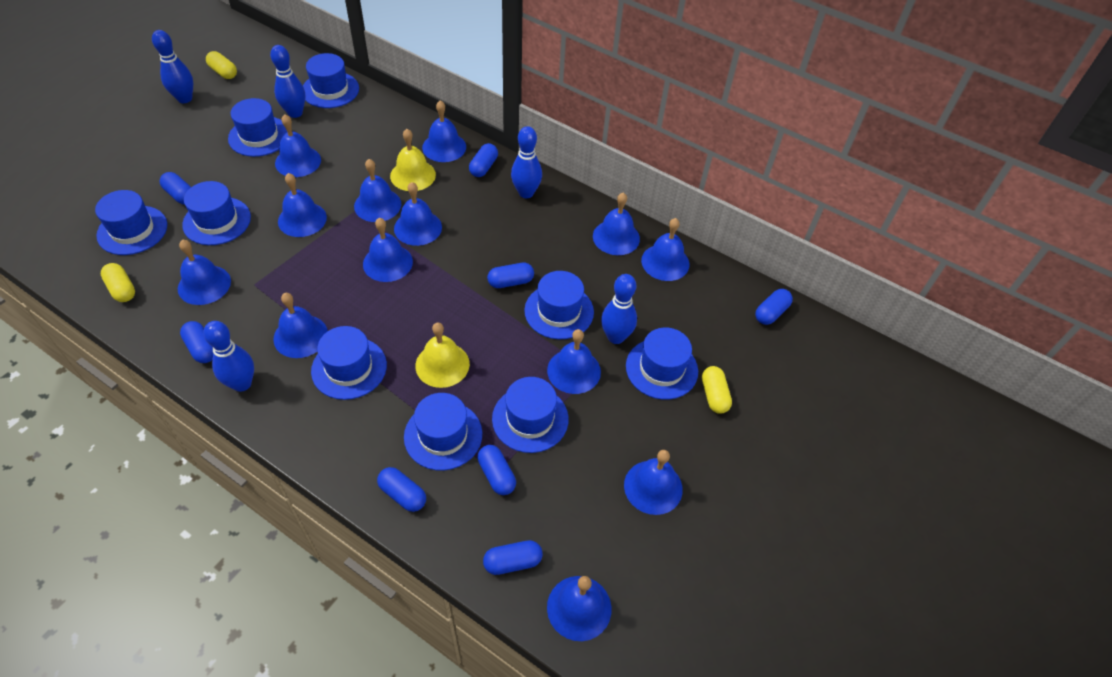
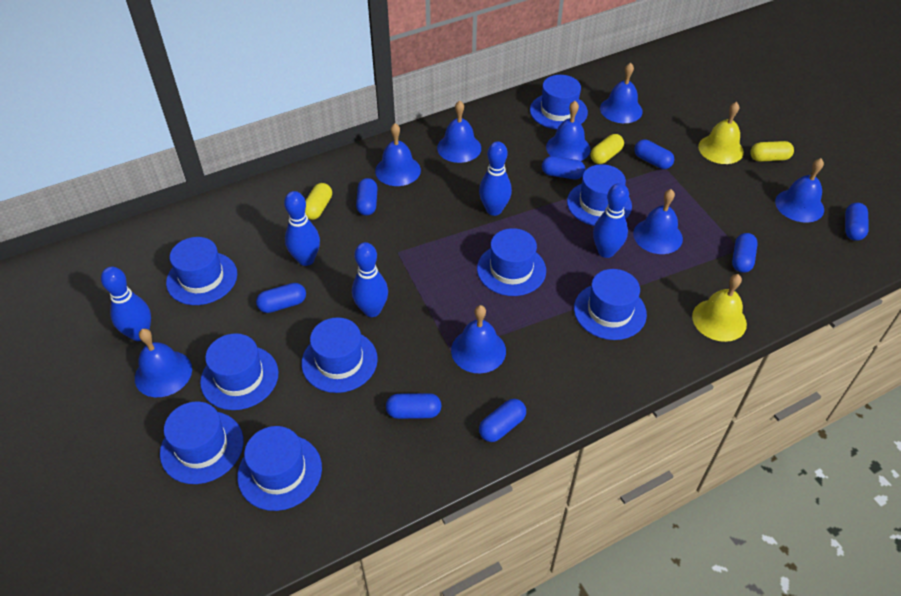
blue bell: 13 -> 8

